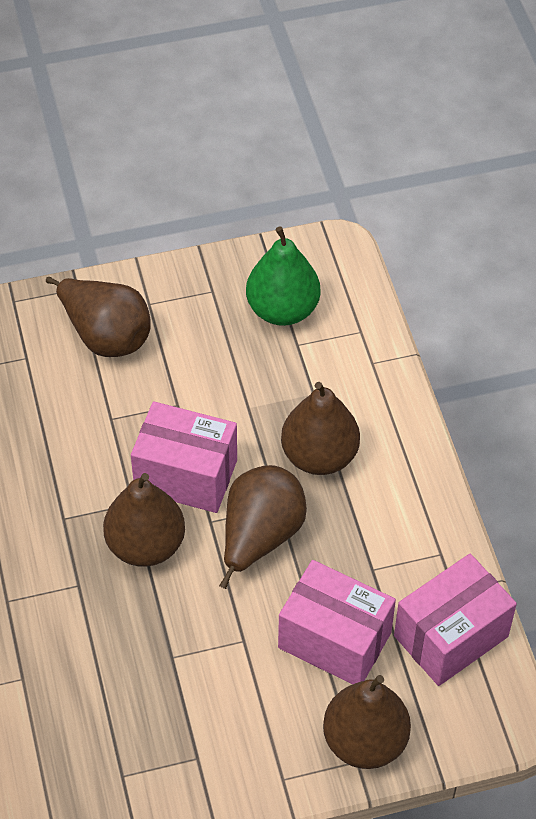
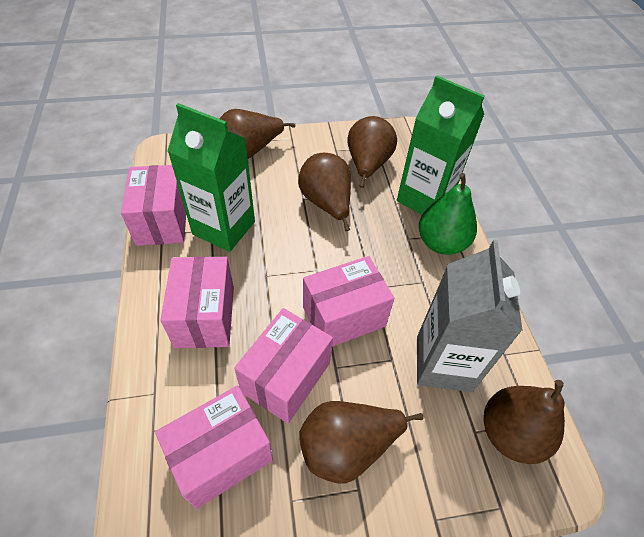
green carton: 0 -> 2
grey carton: 0 -> 1
pink box: 3 -> 5

